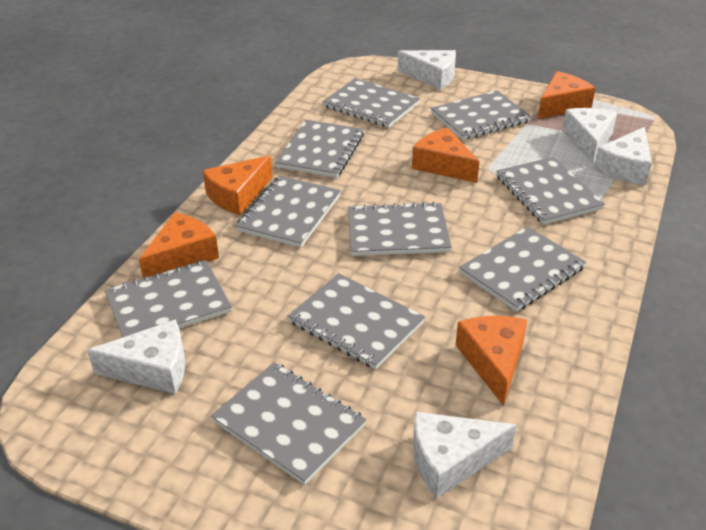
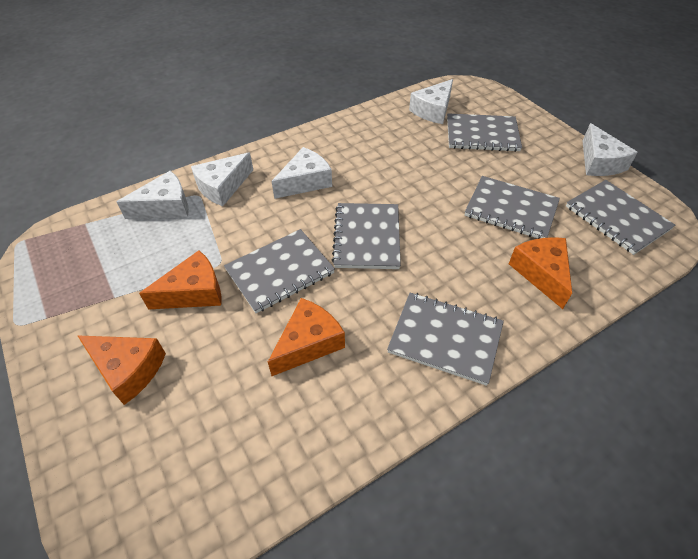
grey notebook: 10 -> 6
orange cheese: 5 -> 4

